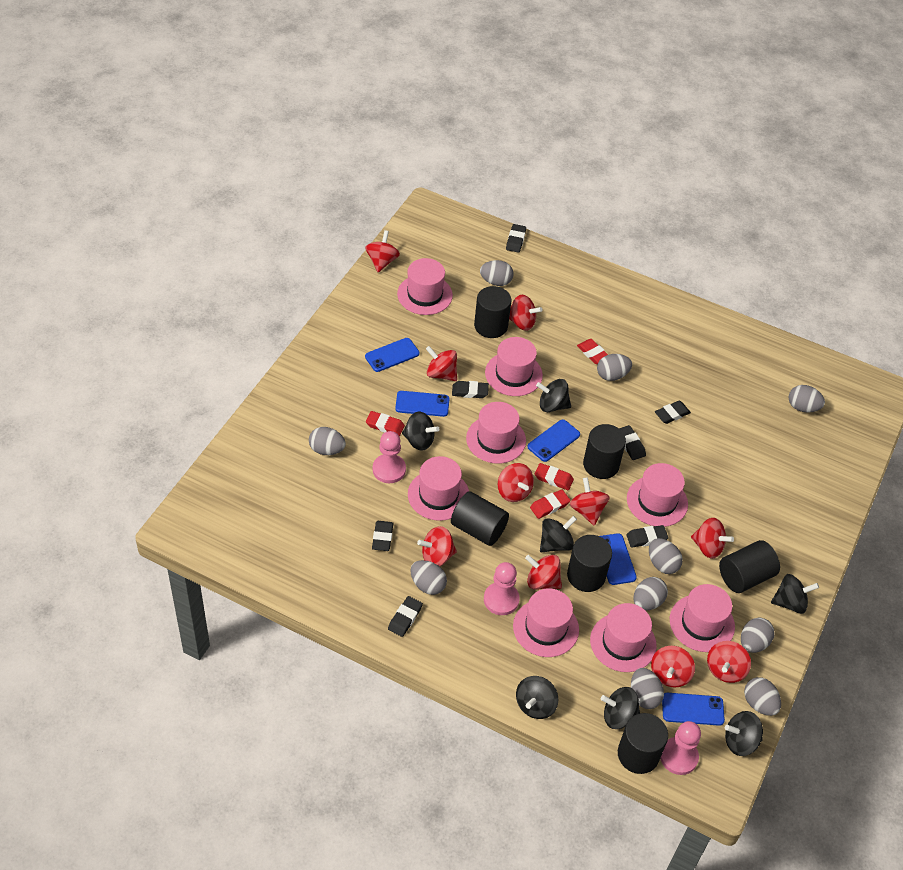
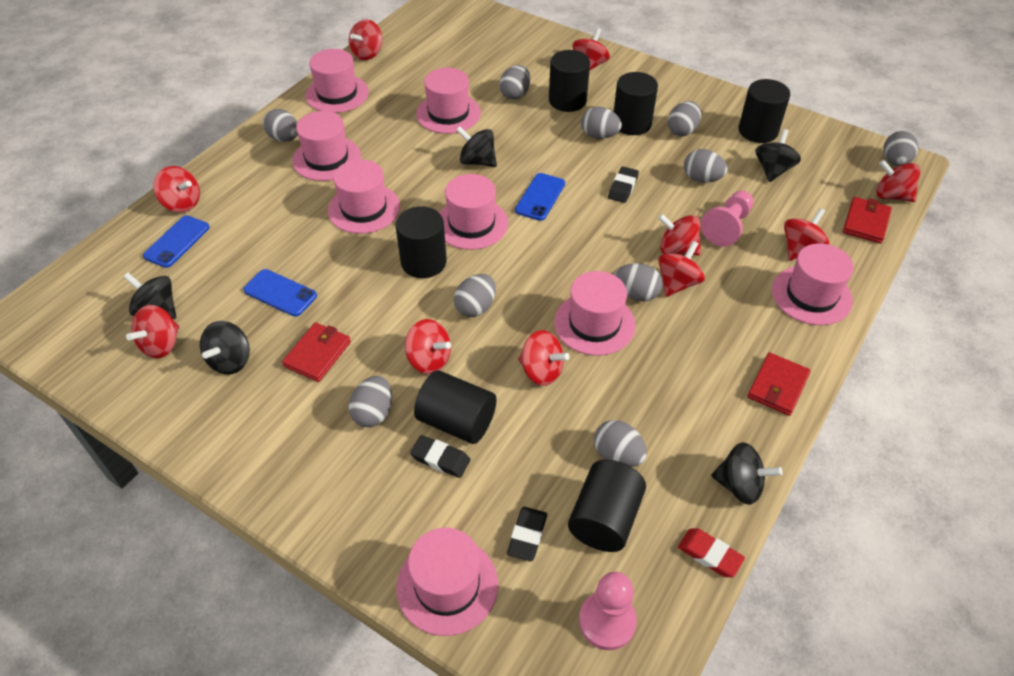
black eraser: 7 -> 3
black spinning top: 7 -> 5
blue phone: 5 -> 3
pink pawn: 3 -> 2
red eraser: 4 -> 1
red wallet: 0 -> 3

